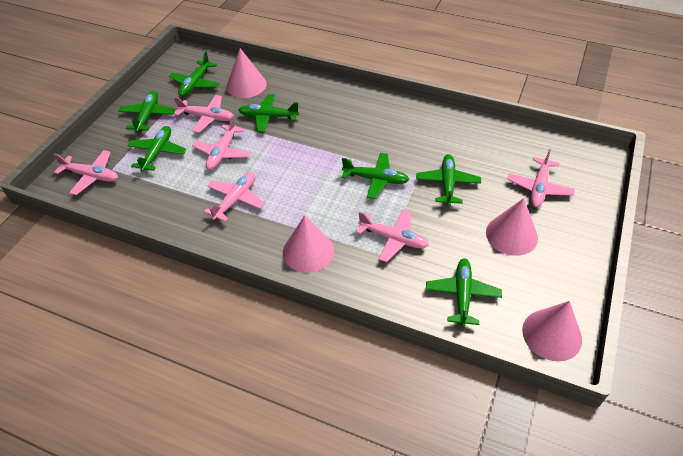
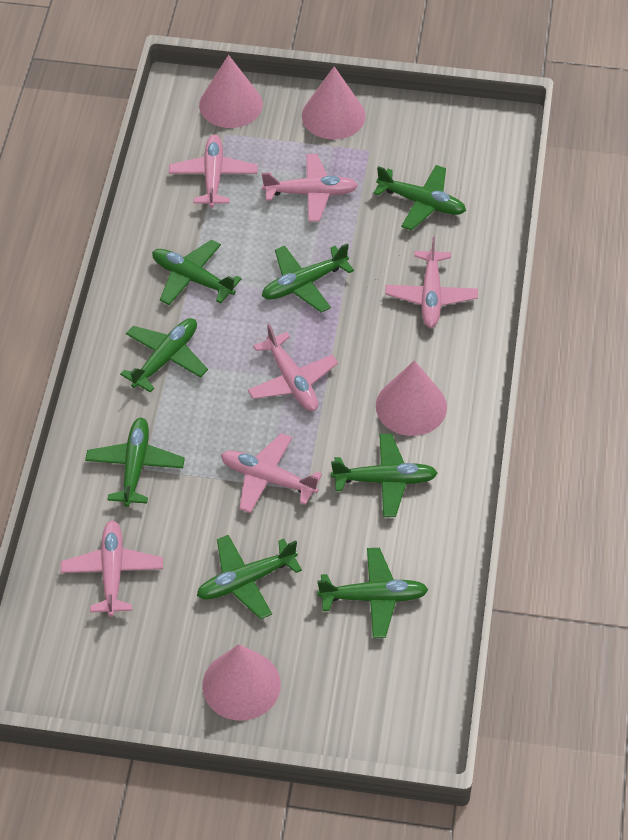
green plane: 7 -> 8

